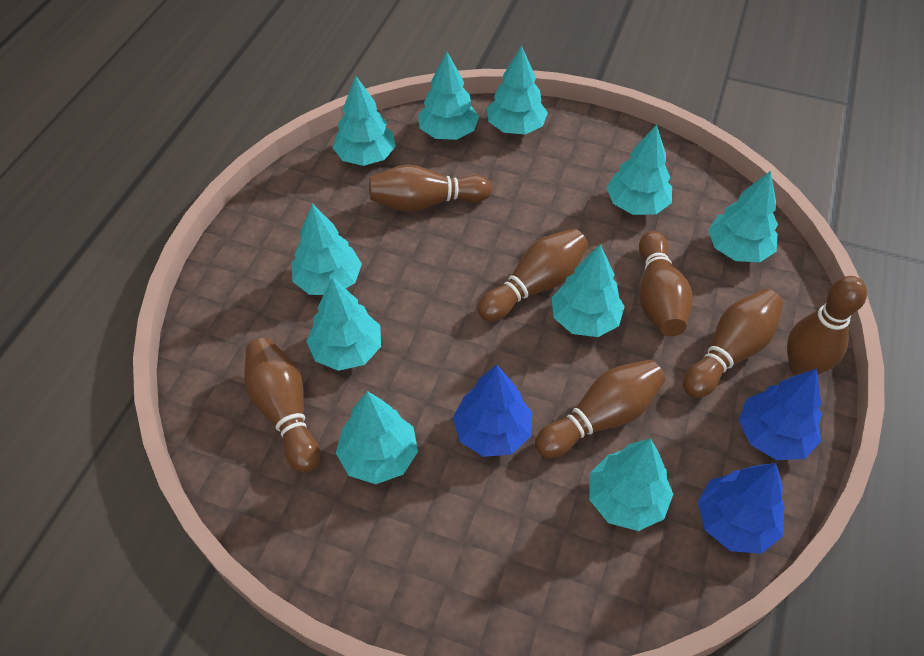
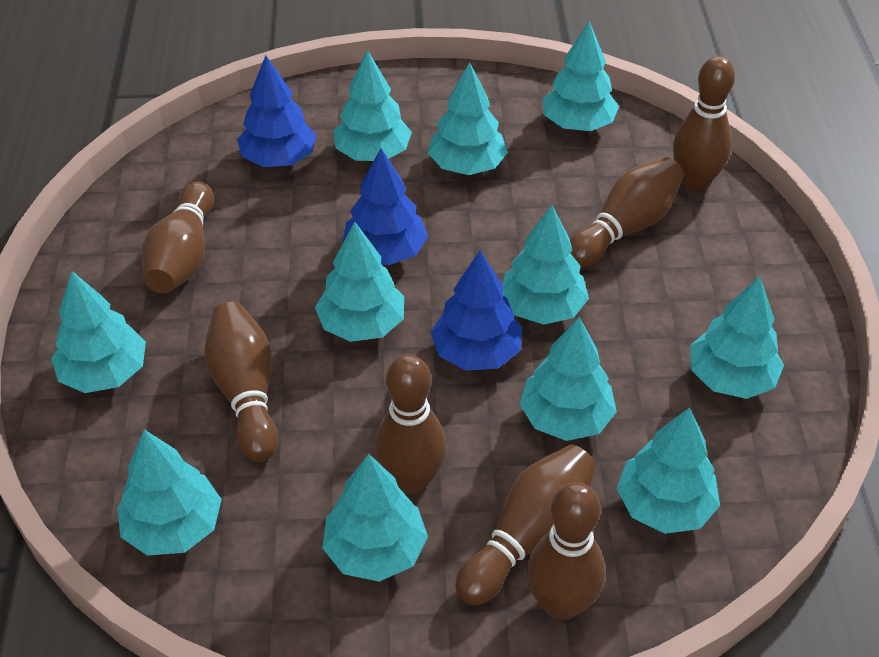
turquoise tree: 10 -> 11

